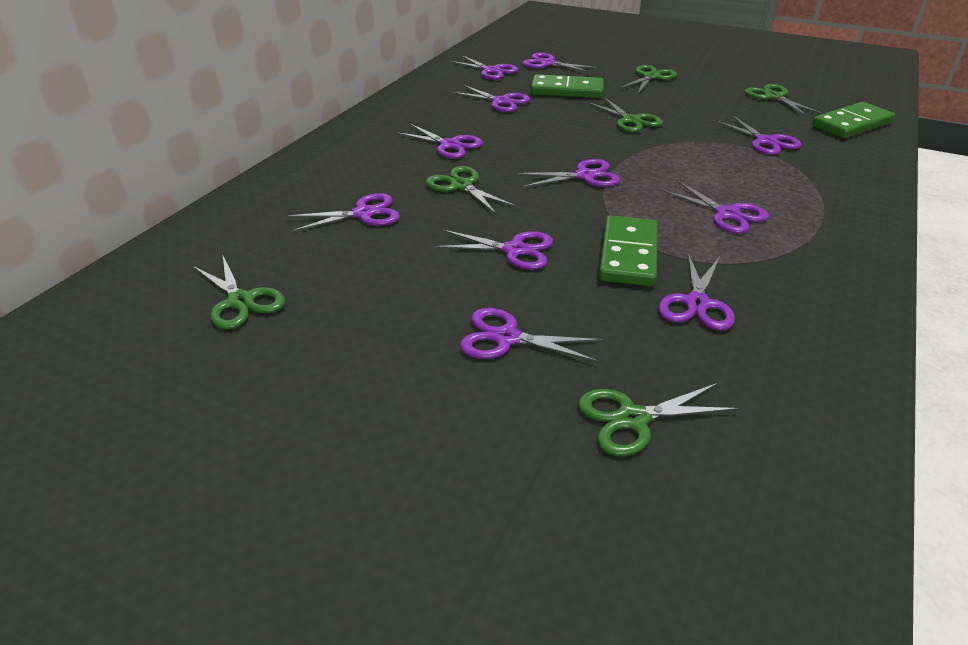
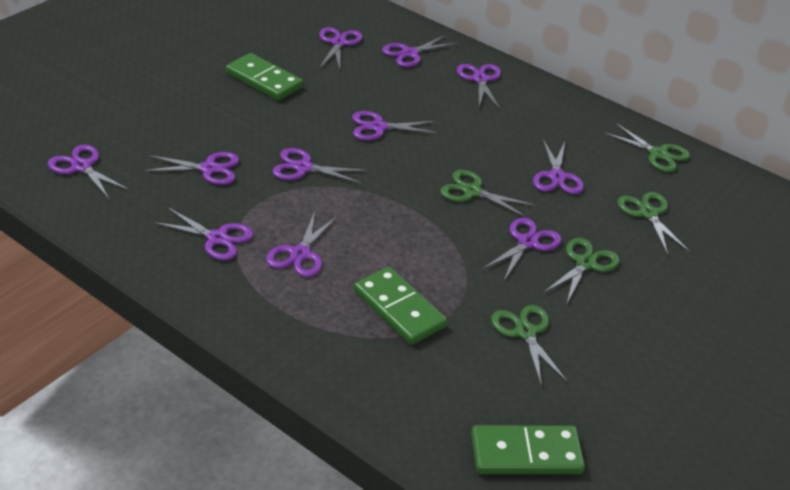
green scissors: 6 -> 5

